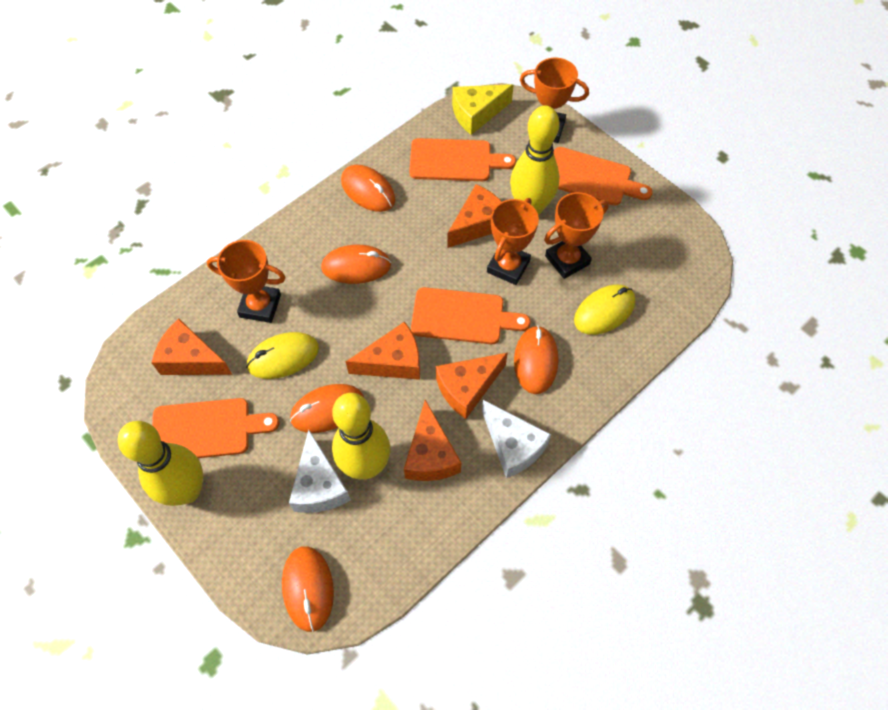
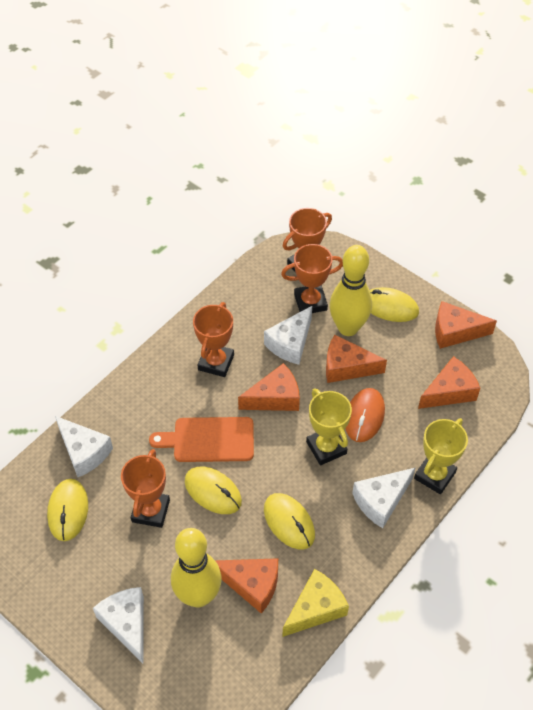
orange cutting board: 4 -> 1
orange mouse: 5 -> 1
white cheese: 2 -> 4
yellow bowling pin: 3 -> 2
yellow mouse: 2 -> 4
yellow trophy: 0 -> 2

